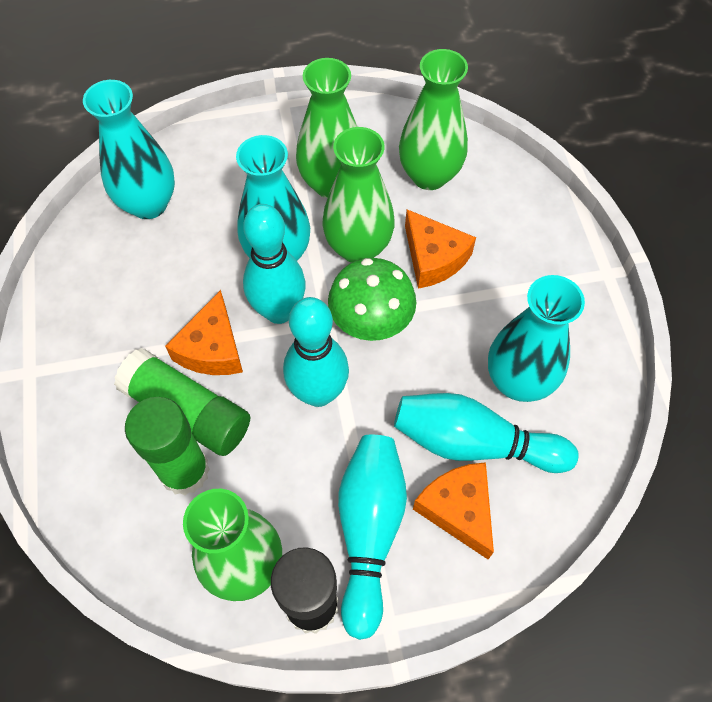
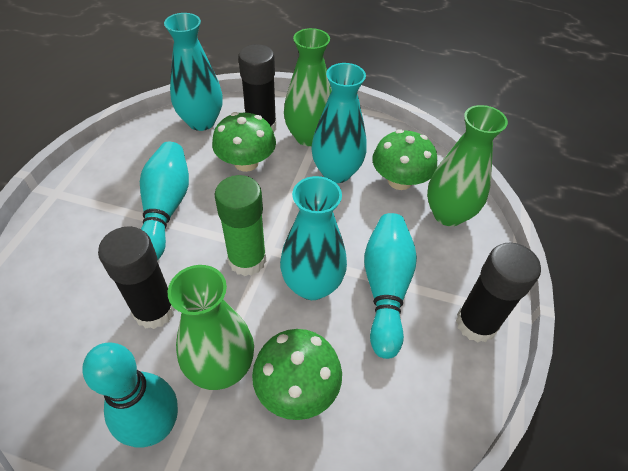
black glue stick: 1 -> 3
green glue stick: 2 -> 1
green mushroom: 1 -> 3
green vase: 4 -> 3
orange cheese: 3 -> 0
turquoise bowling pin: 4 -> 3

